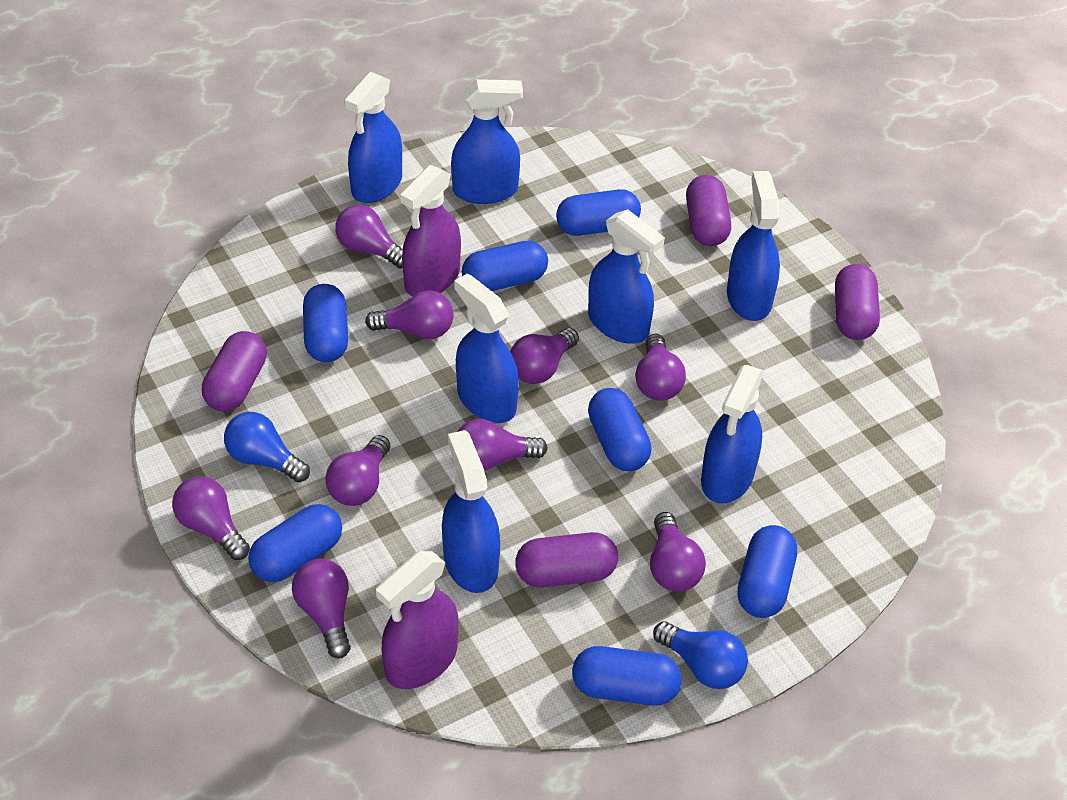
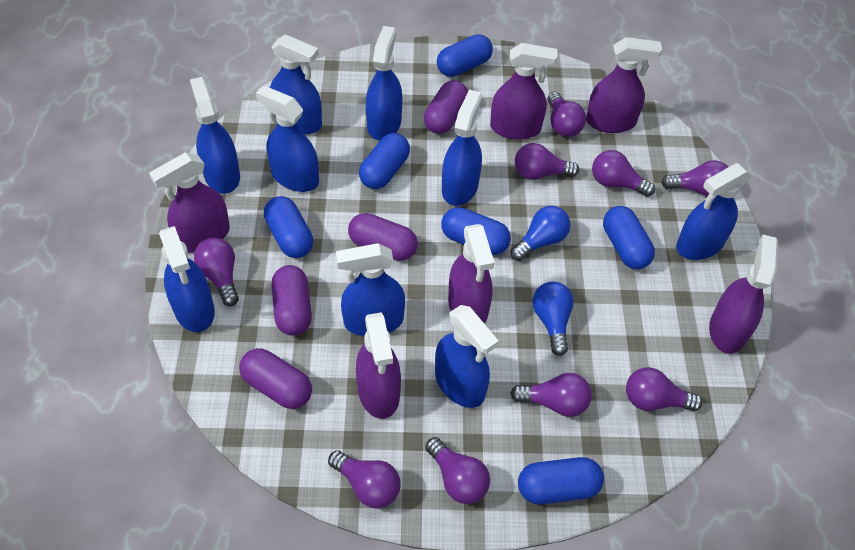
blue capsule: 7 -> 6
blue spray bottle: 7 -> 9
purple spray bottle: 2 -> 6

